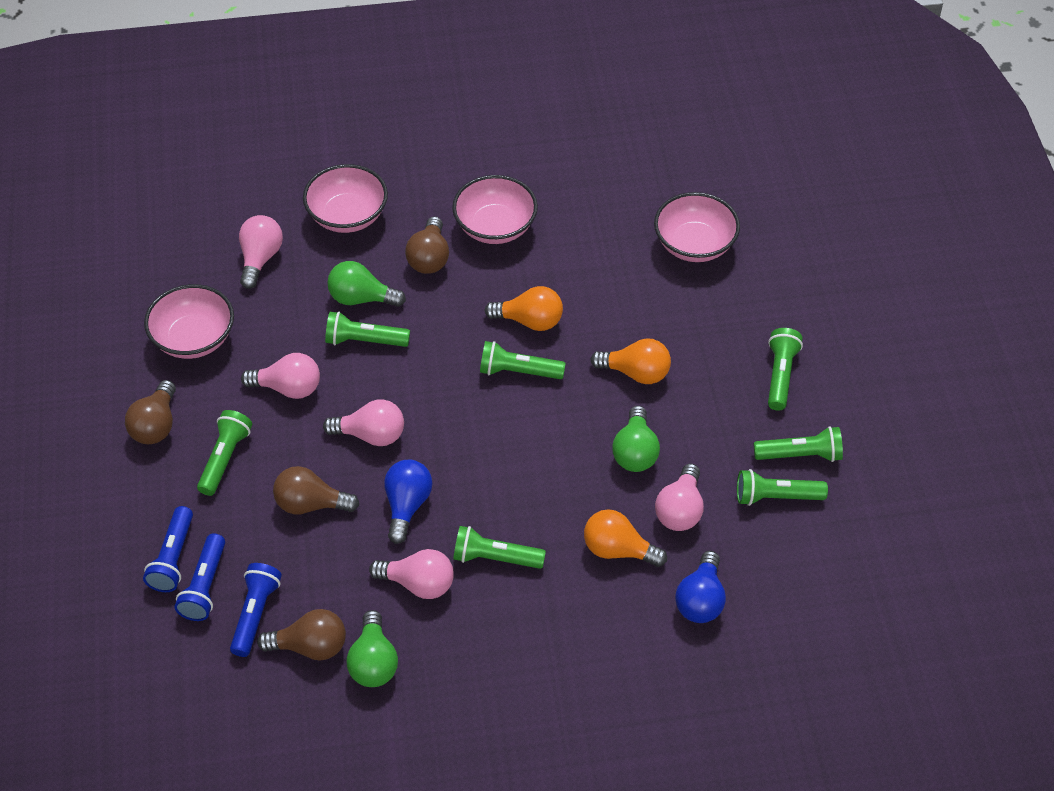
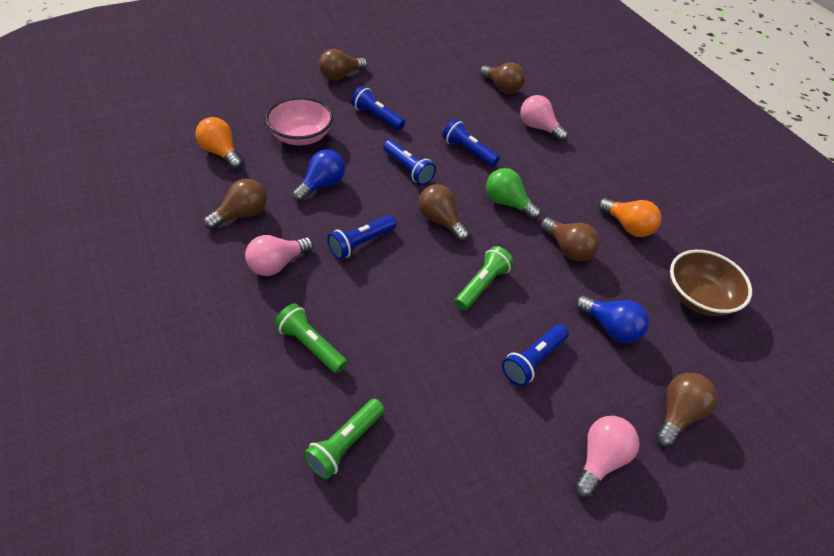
blue flashlight: 3 -> 5
brown bowl: 0 -> 1
brown light bulb: 4 -> 6
green flashlight: 7 -> 3
green light bulb: 3 -> 1
orange light bulb: 3 -> 2
pink bowl: 4 -> 1
pink light bulb: 5 -> 3

